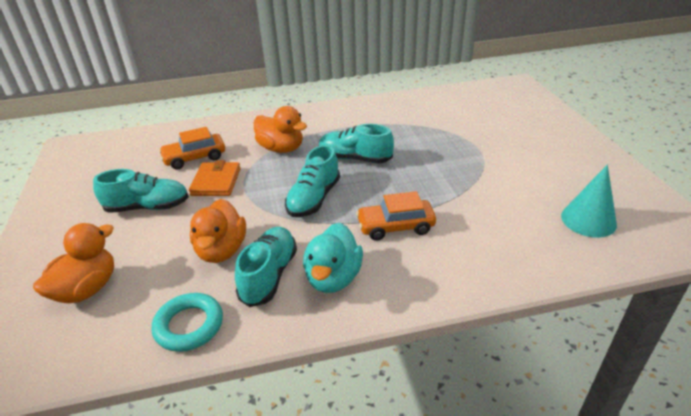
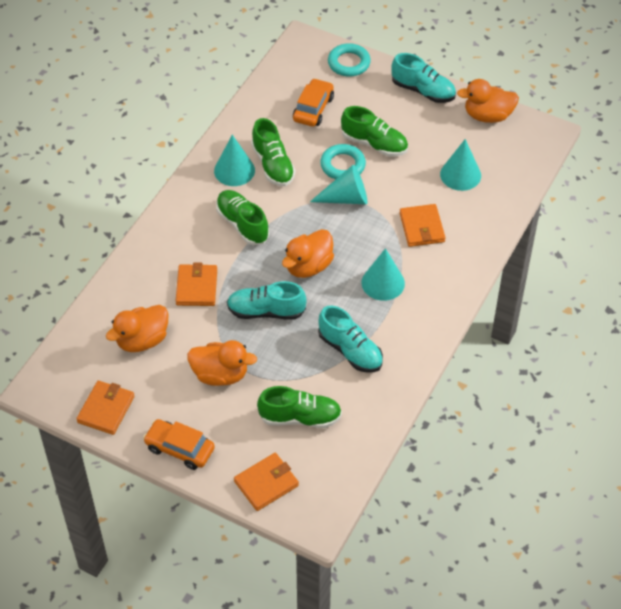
green shoe: 0 -> 4
orange duck: 3 -> 4
orange wallet: 1 -> 4
turquoise cone: 1 -> 4
turquoise duck: 1 -> 0
turquoise ring: 1 -> 2
turquoise shoe: 4 -> 3

